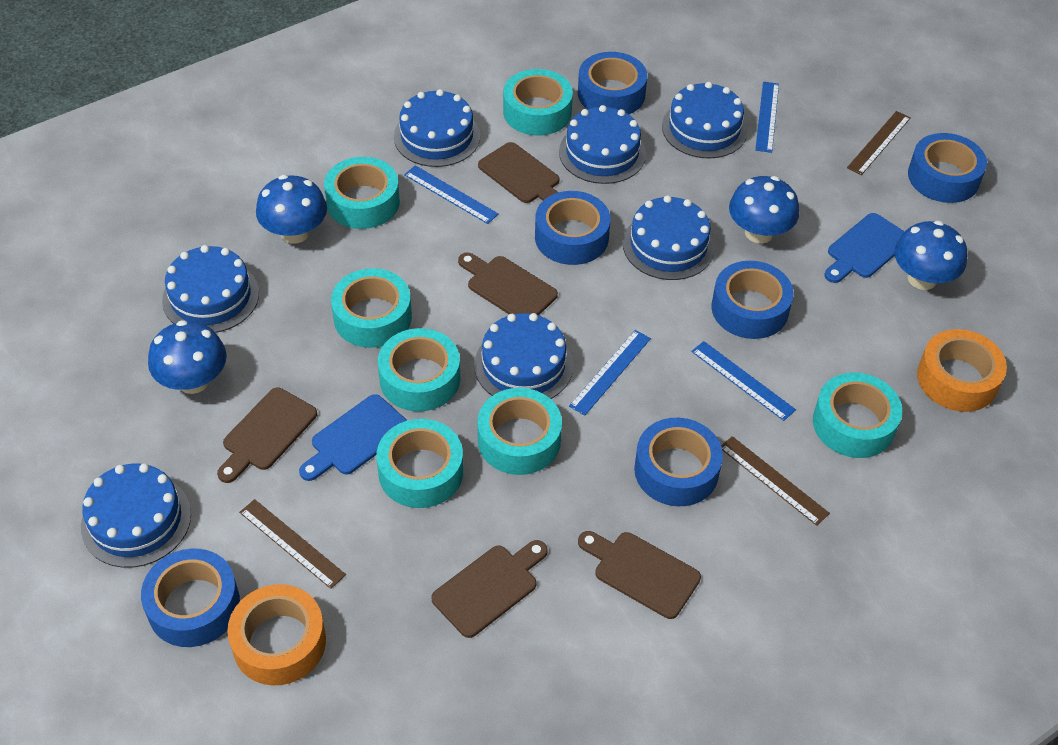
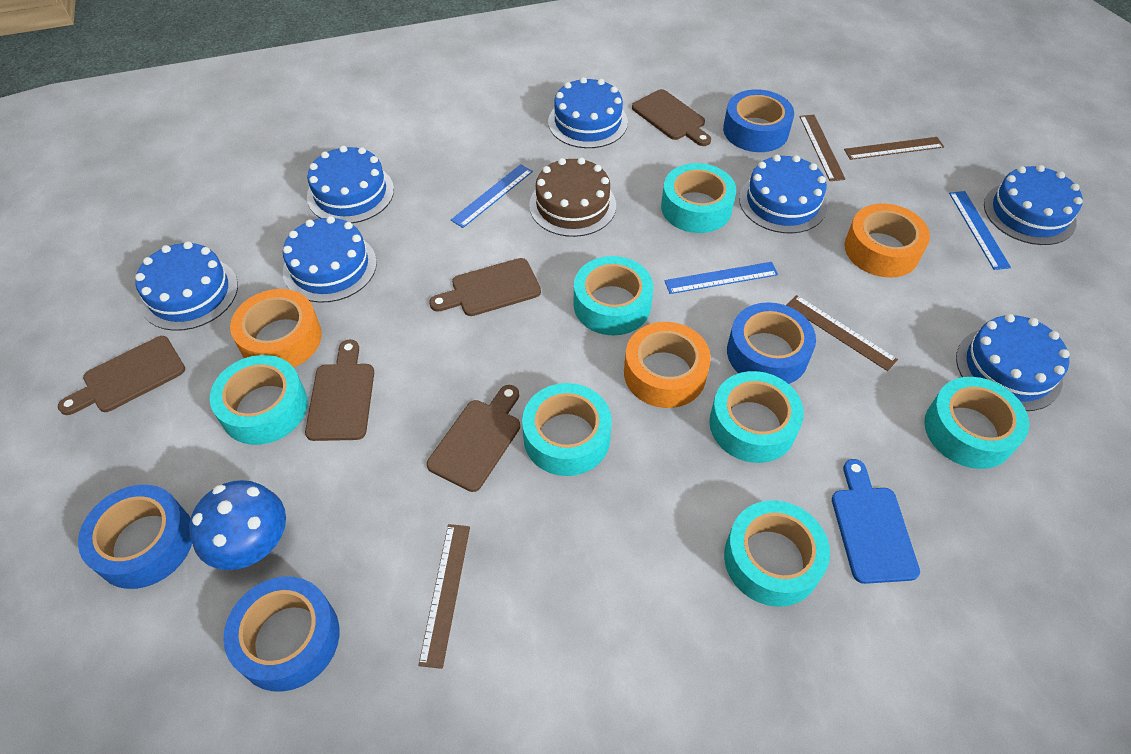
blue cutting board: 2 -> 1
blue mushroom: 4 -> 1
blue ruler: 4 -> 3
blue tape: 6 -> 4
brown cake: 0 -> 1
brown ruler: 3 -> 4
orange tape: 2 -> 3

